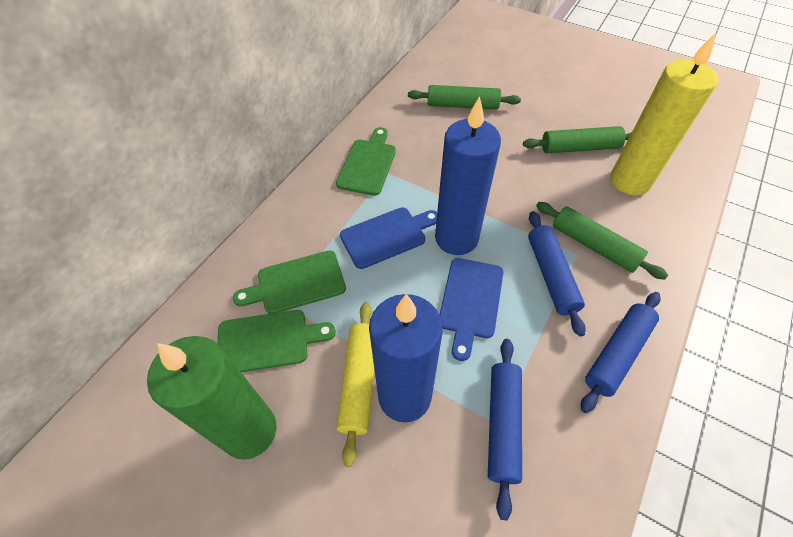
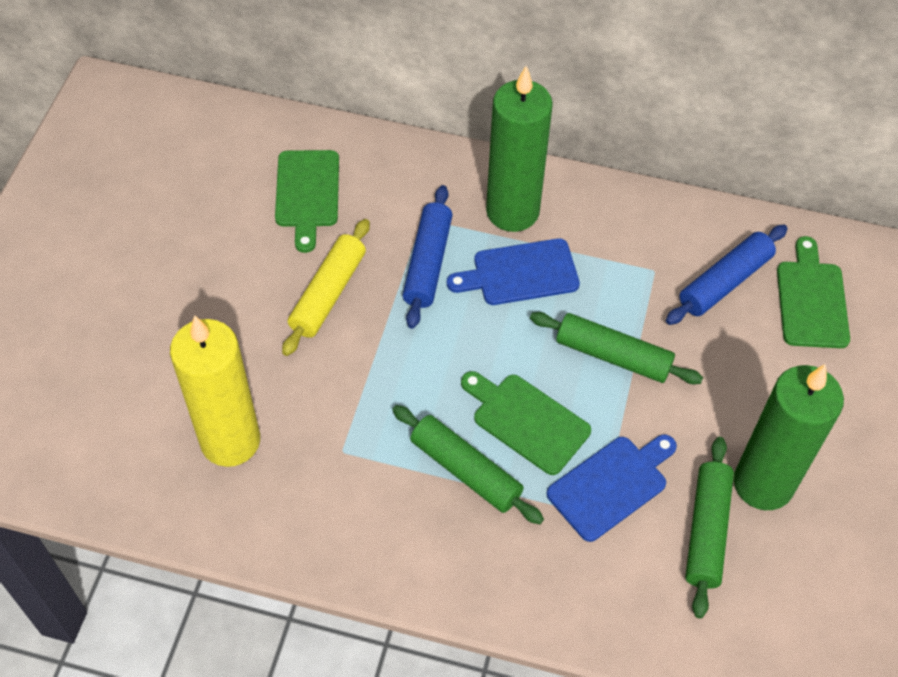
blue candle: 2 -> 0
blue rolling pin: 3 -> 2
green candle: 1 -> 2

